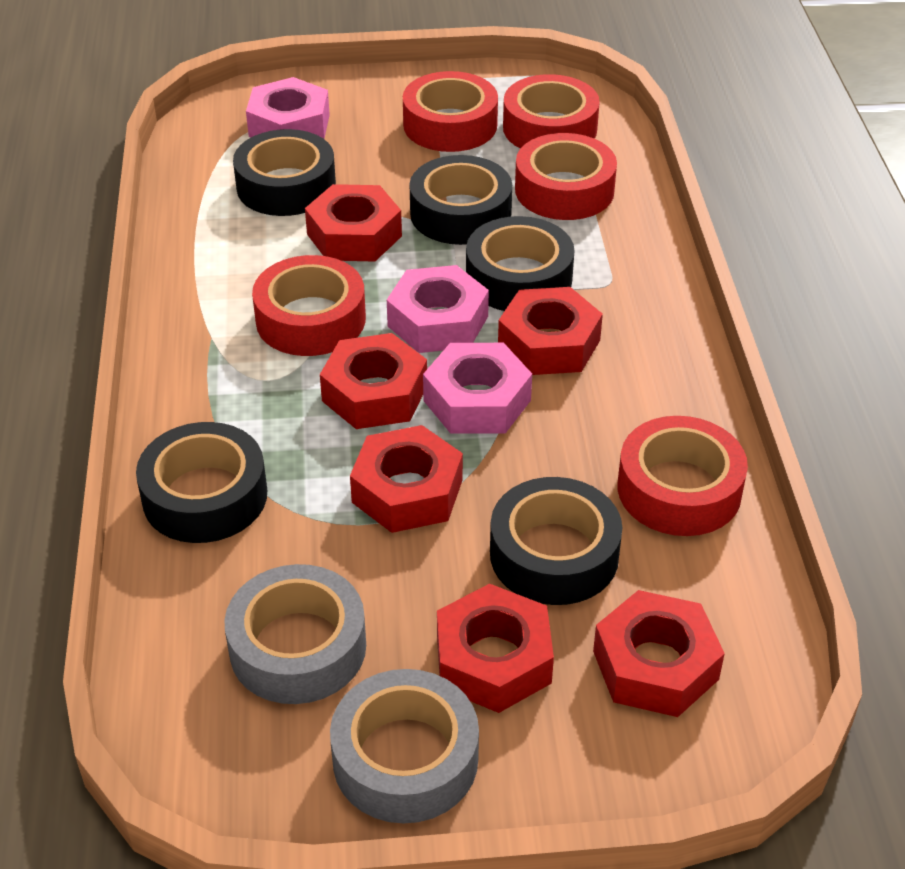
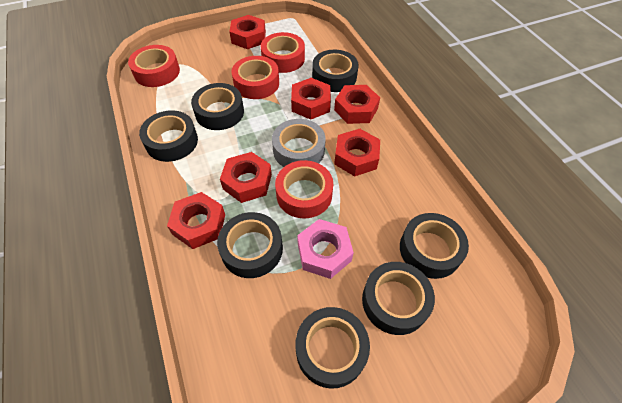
black tape: 5 -> 7
grey tape: 2 -> 1
pink nut: 3 -> 1
red tape: 5 -> 4

